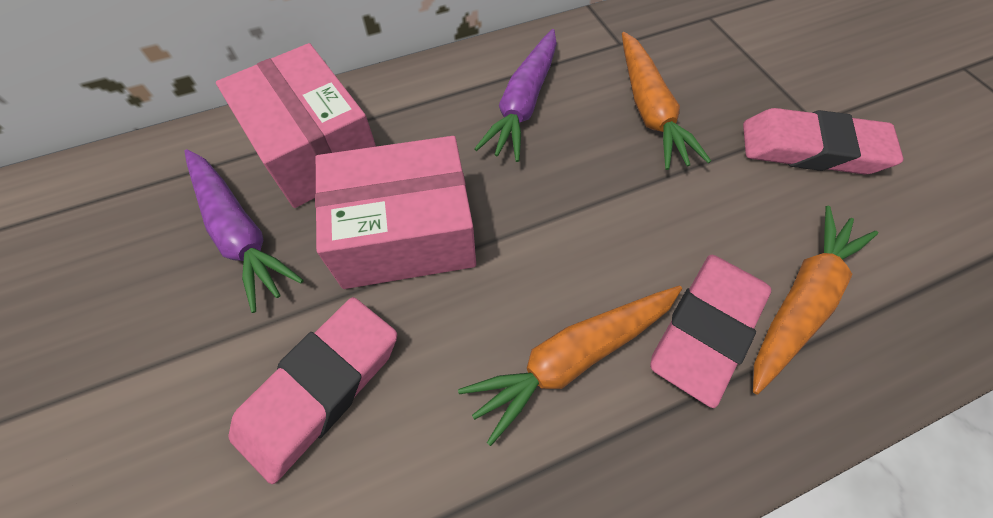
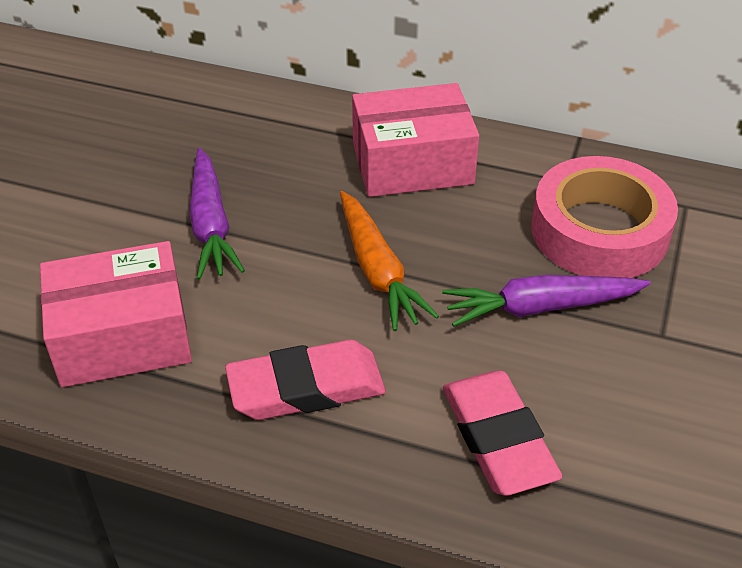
orange carrot: 3 -> 1
pink eraser: 3 -> 2
pink tape: 0 -> 1

